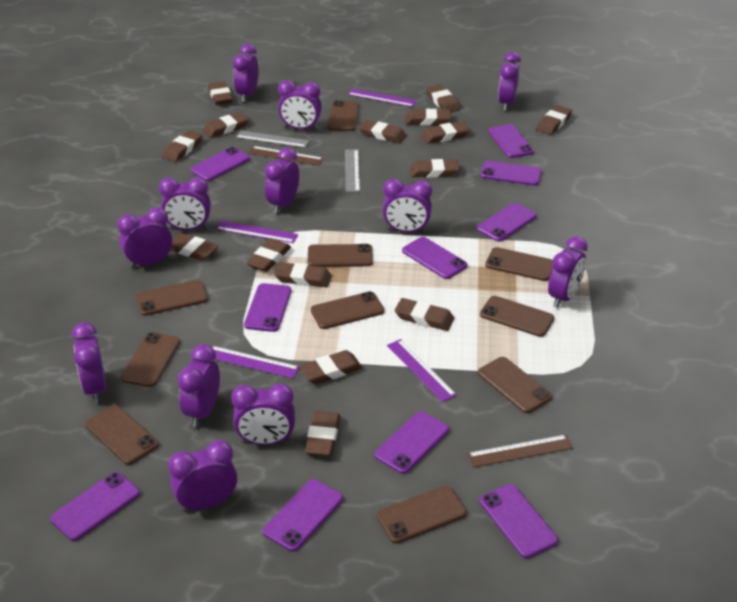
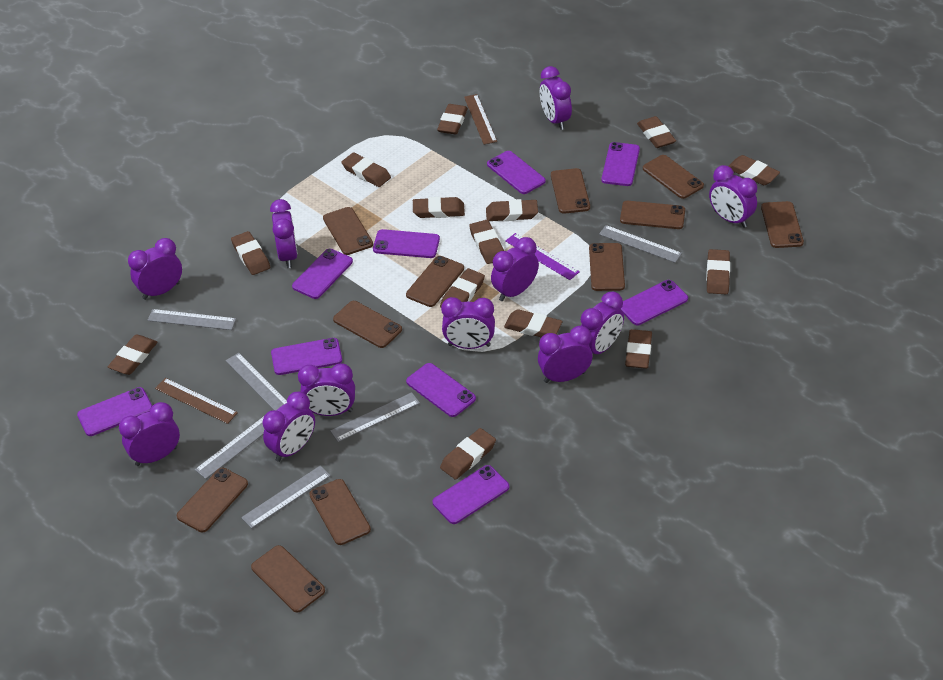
brown eraser: 15 -> 14
brown phone: 10 -> 11
grey ruler: 2 -> 6
purple clock: 12 -> 11
purple phone: 10 -> 9
purple ruler: 4 -> 1

